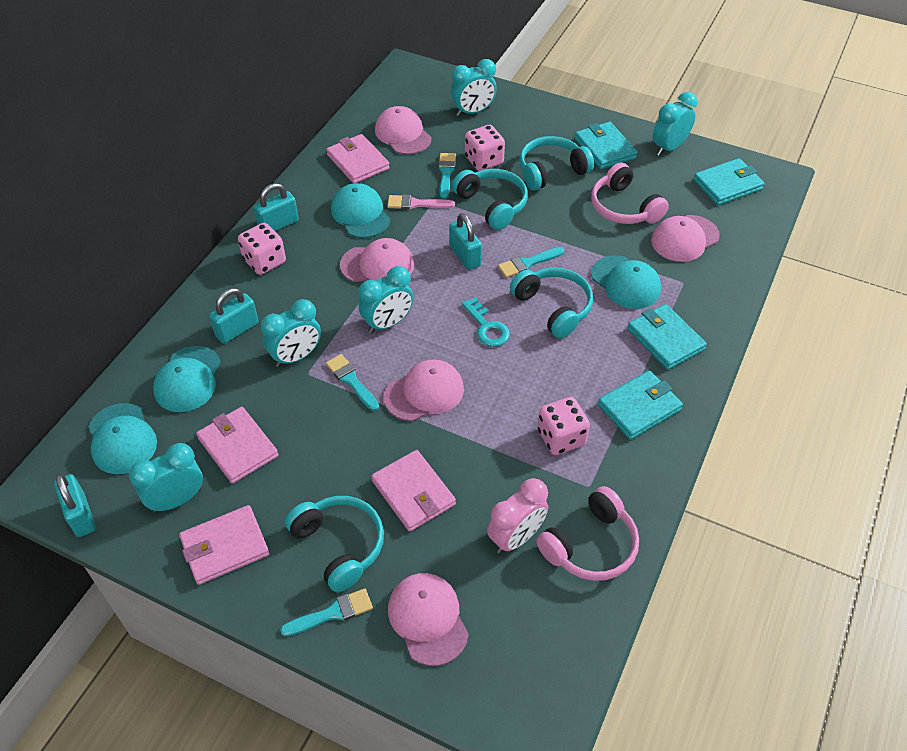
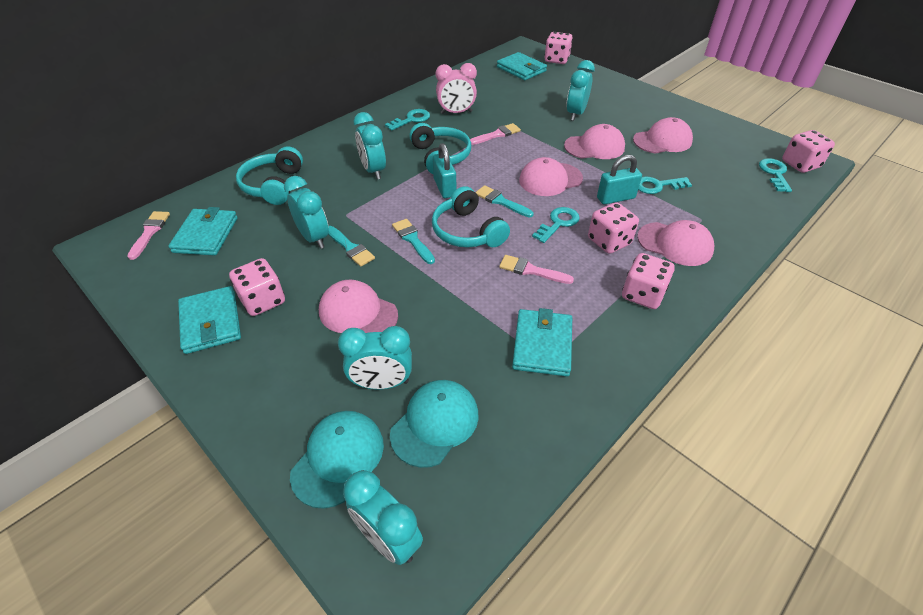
pink brush: 1 -> 3
pink dice: 3 -> 5
pink headphones: 2 -> 0
pink wallet: 4 -> 0
turquoise brush: 4 -> 3
turquoise cap: 4 -> 2
turquoise headphones: 4 -> 3
turquoise key: 1 -> 4
turquoise padlock: 4 -> 2

